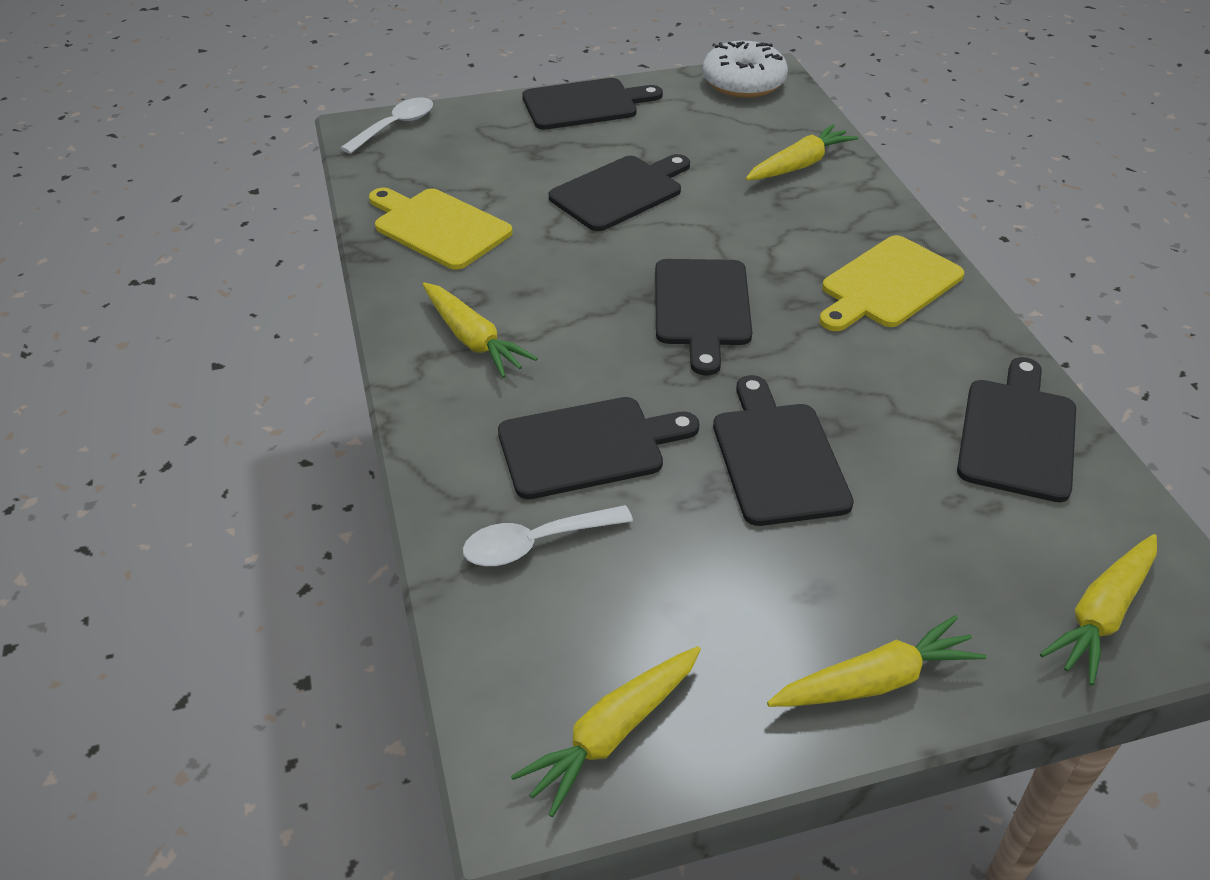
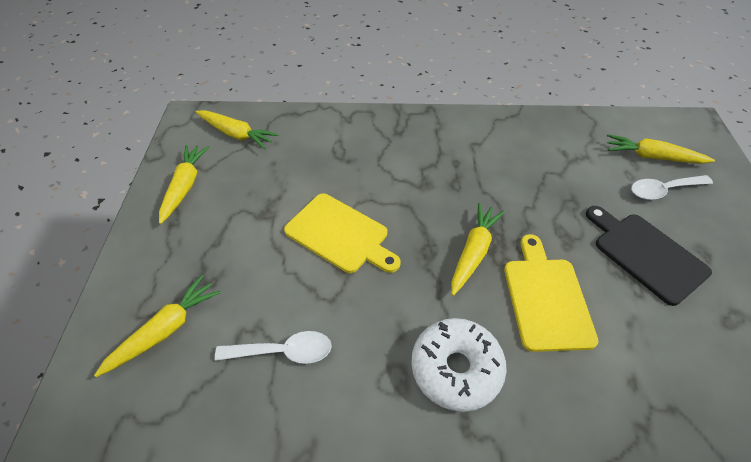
black cutting board: 6 -> 1

